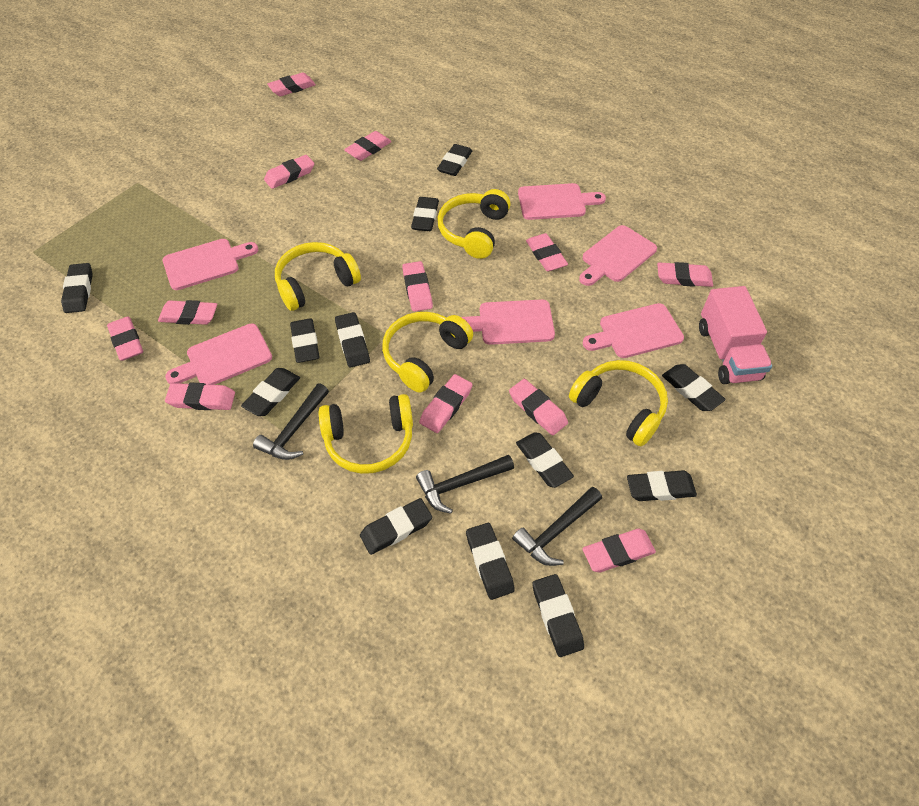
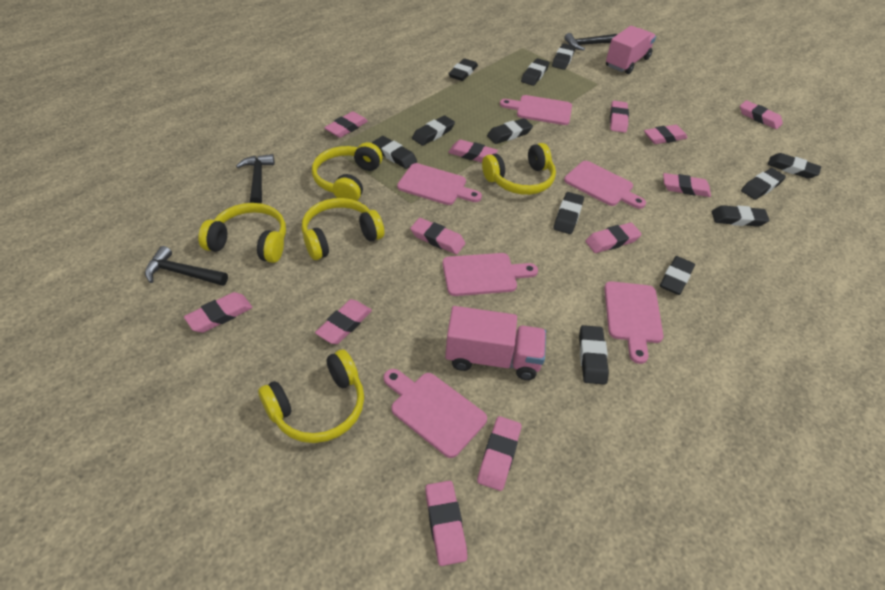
pink truck: 1 -> 2

